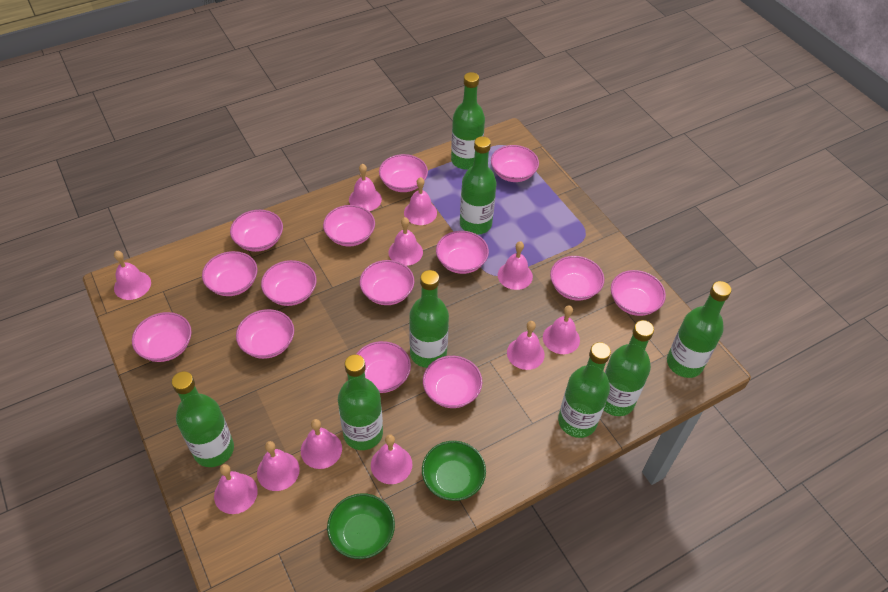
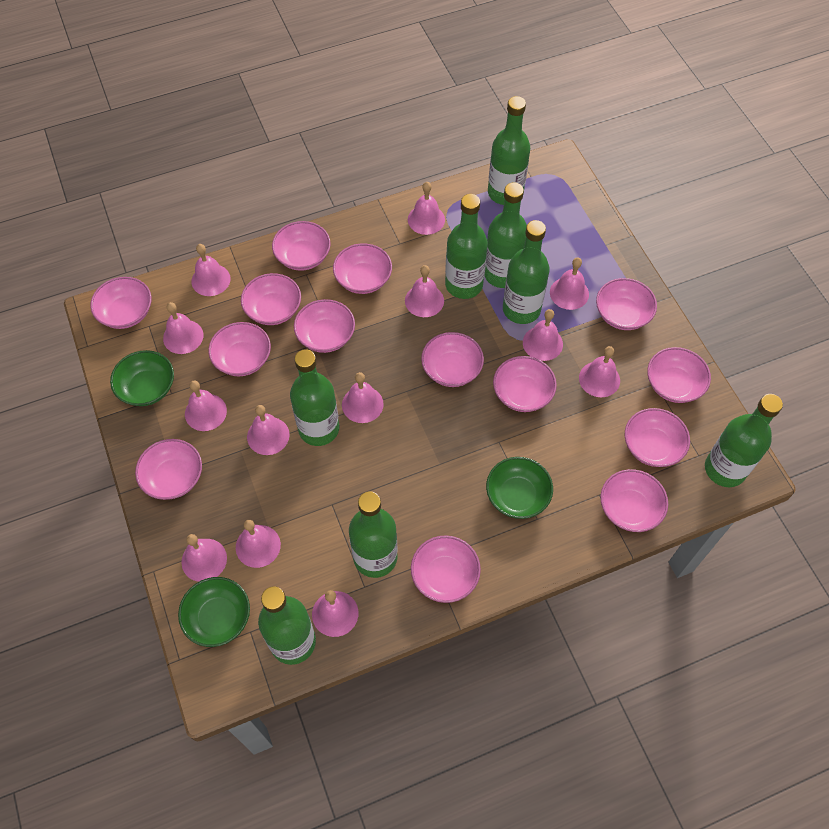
green bowl: 2 -> 3
pink bell: 11 -> 13

